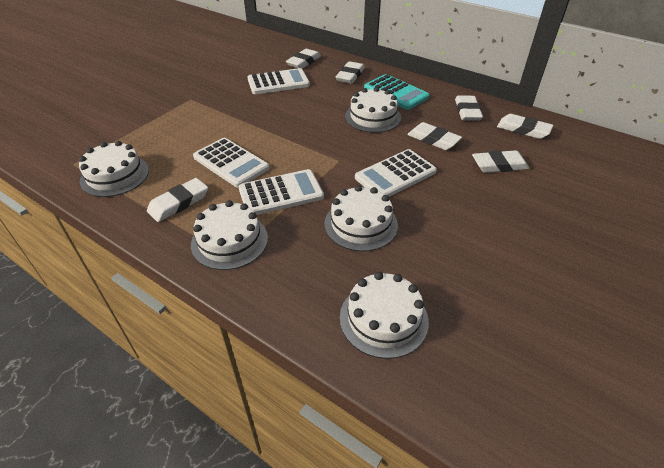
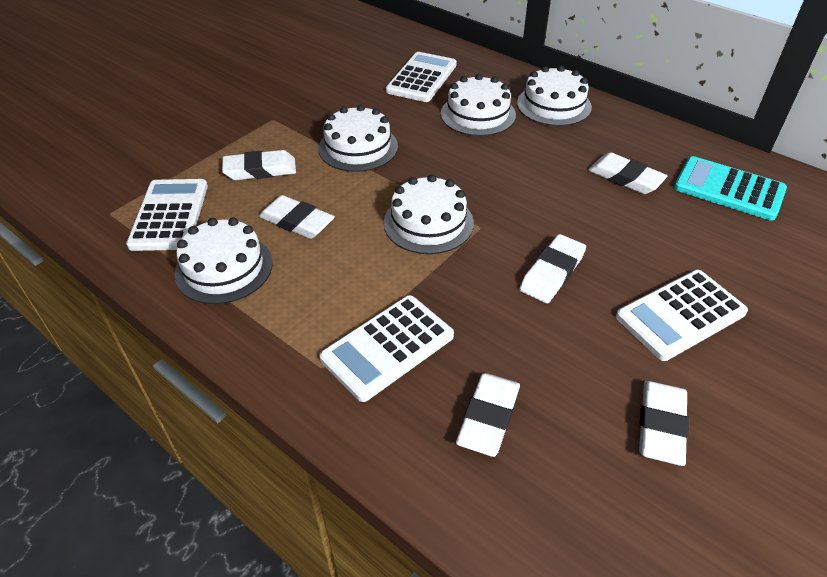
white eraser: 7 -> 6

